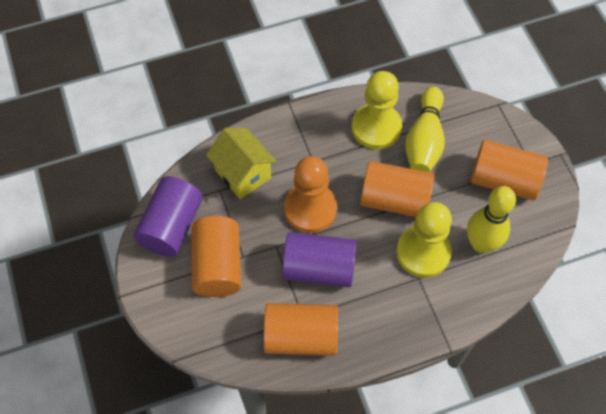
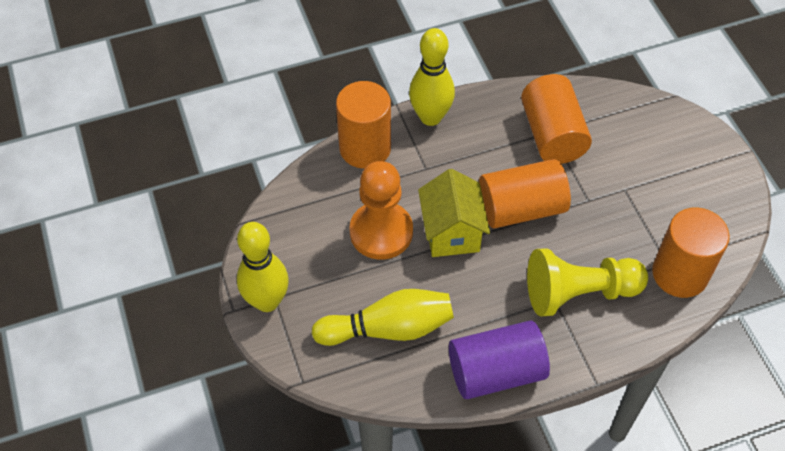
purple cylinder: 2 -> 1
yellow bowling pin: 2 -> 3
yellow pawn: 2 -> 1

